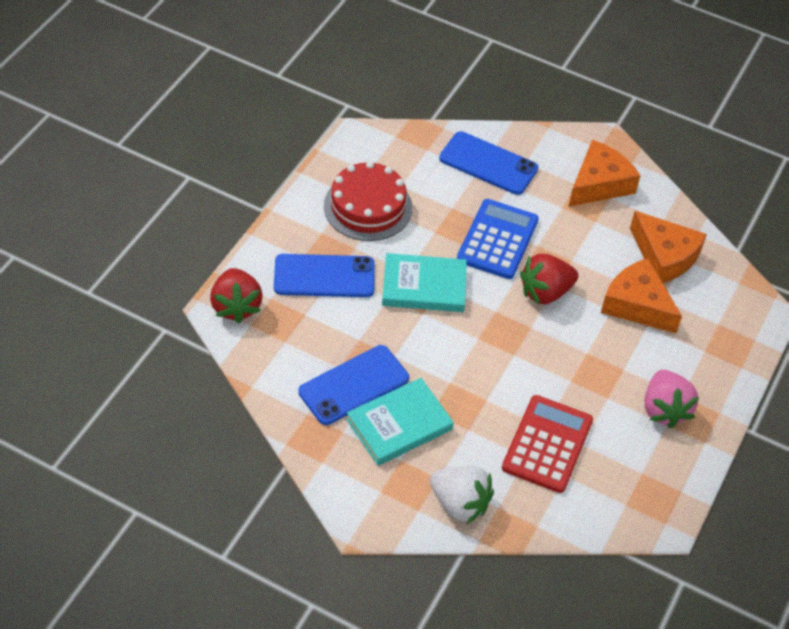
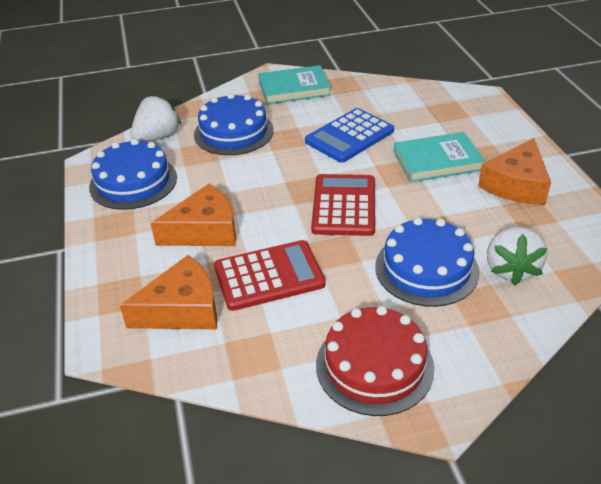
blue cake: 0 -> 3
blue phone: 3 -> 0
pink strawberry: 1 -> 0
red calculator: 1 -> 2
red strawberry: 2 -> 0
white strawberry: 1 -> 2

